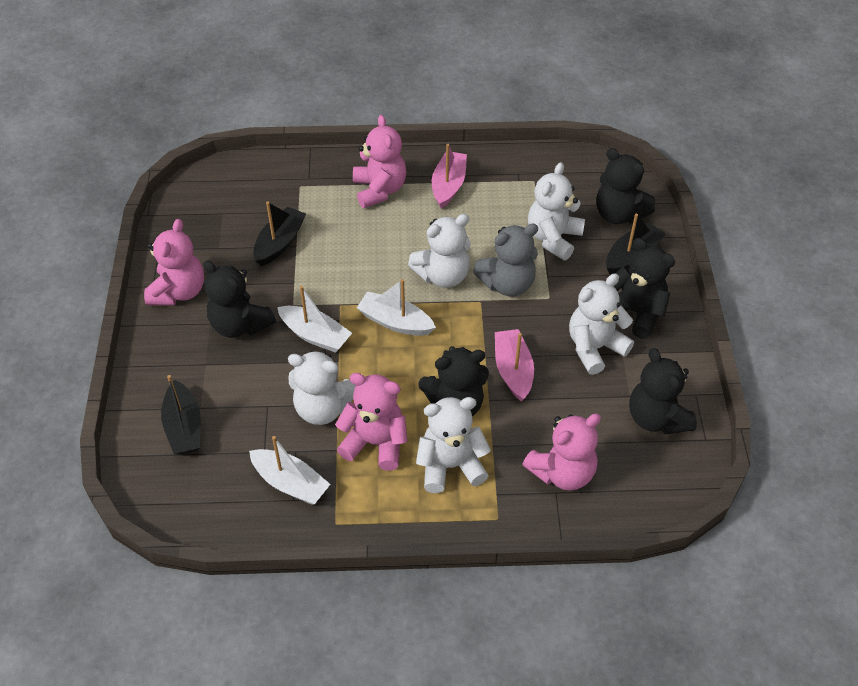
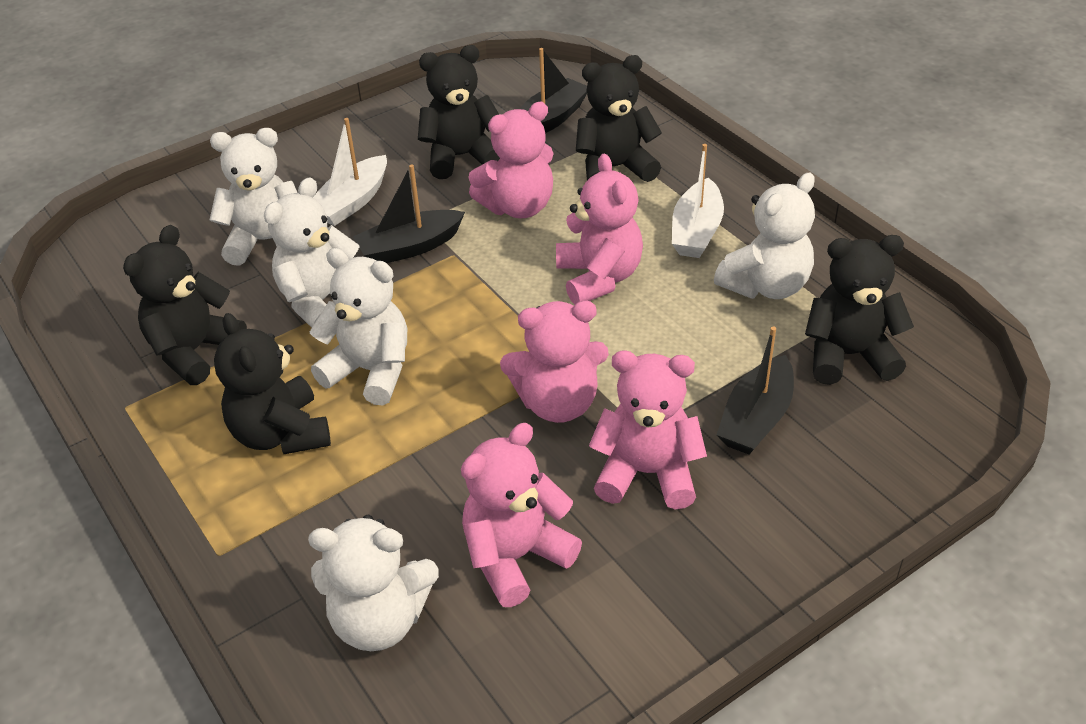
grey teddy bear: 1 -> 0
pink boat: 2 -> 0
pink teddy bear: 4 -> 5
white boat: 3 -> 2

